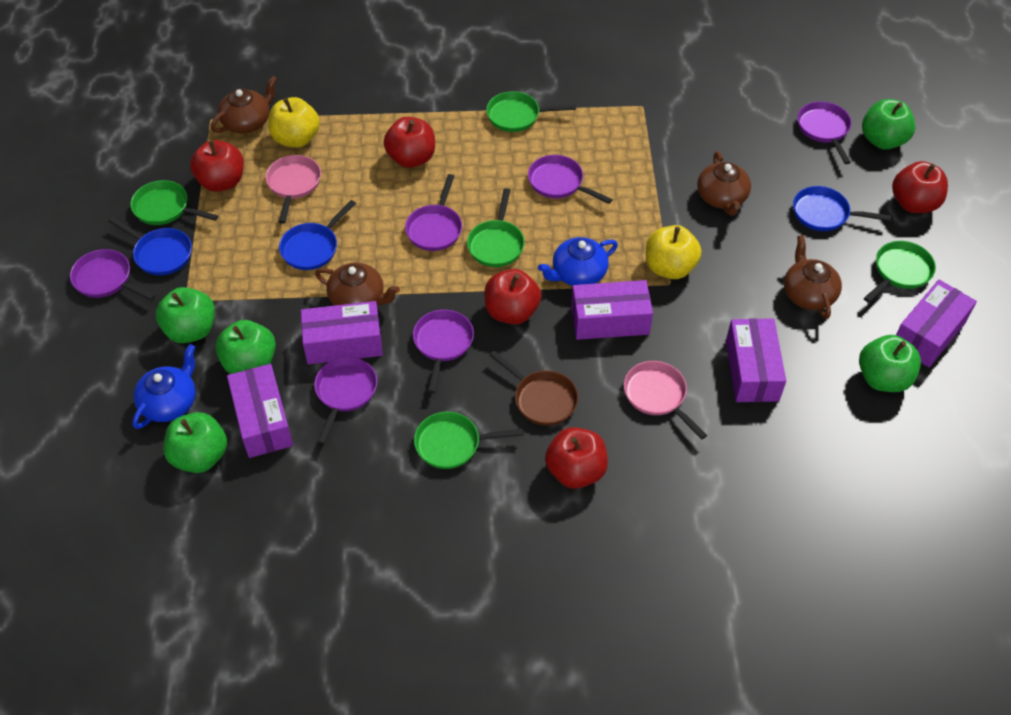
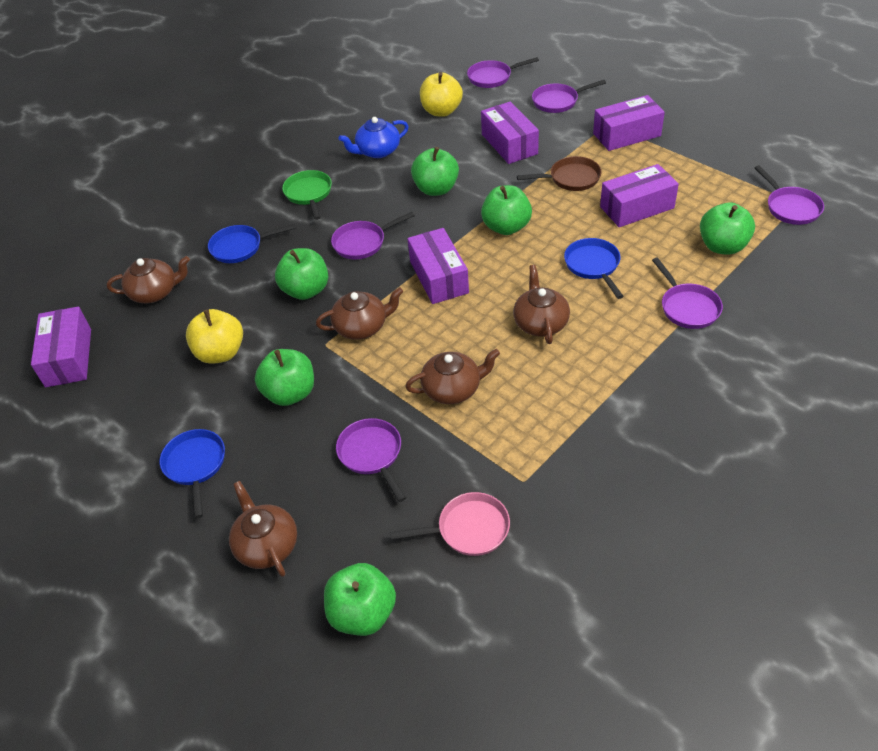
blue teapot: 2 -> 1
brown teapot: 4 -> 5
green apple: 5 -> 6
green pan: 5 -> 1
pink pan: 2 -> 1
red apple: 5 -> 0

